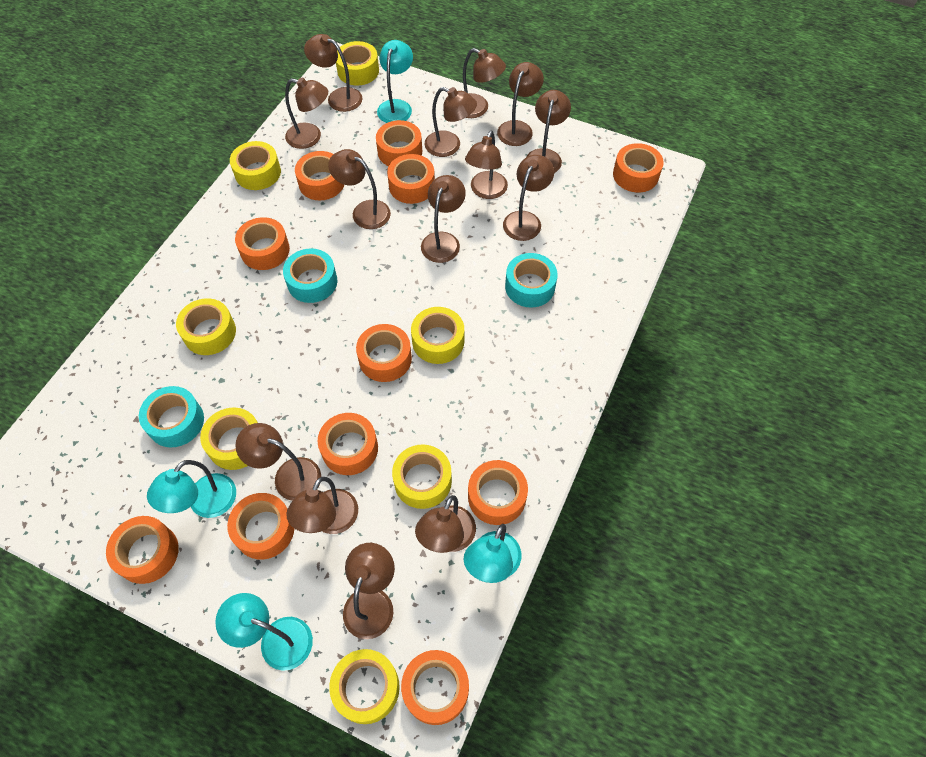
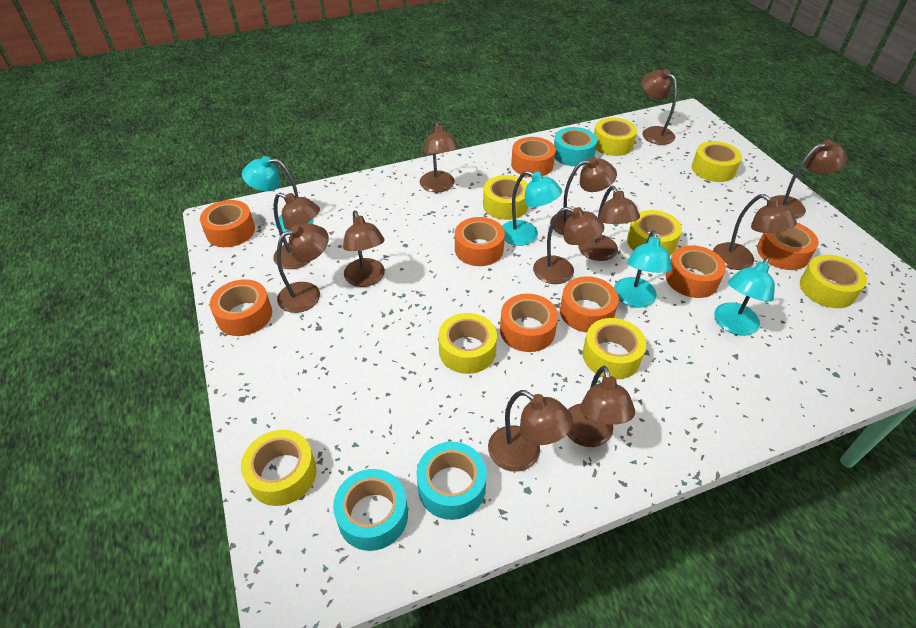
brown lamp: 14 -> 12
orange tape: 11 -> 8
yellow tape: 7 -> 8

